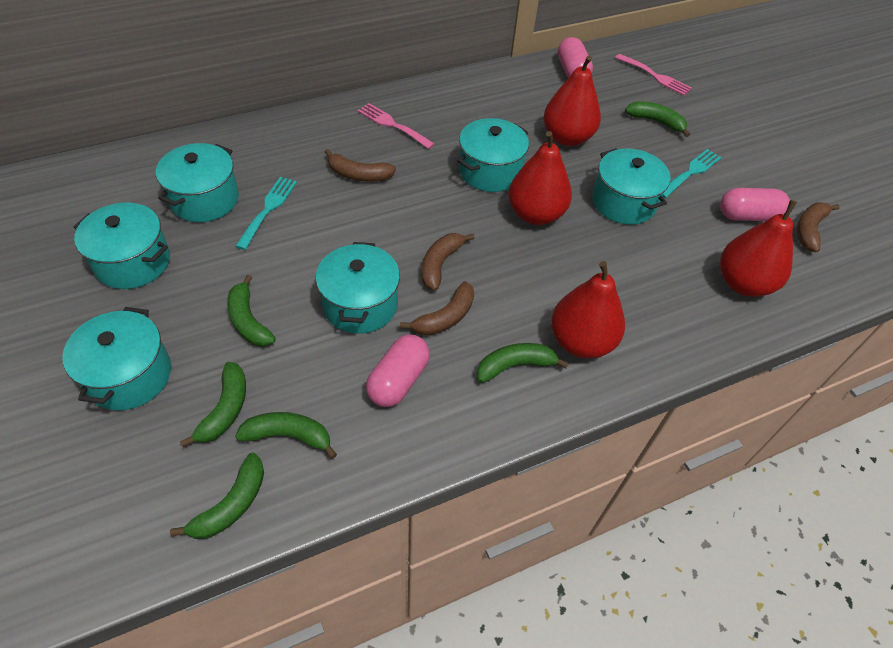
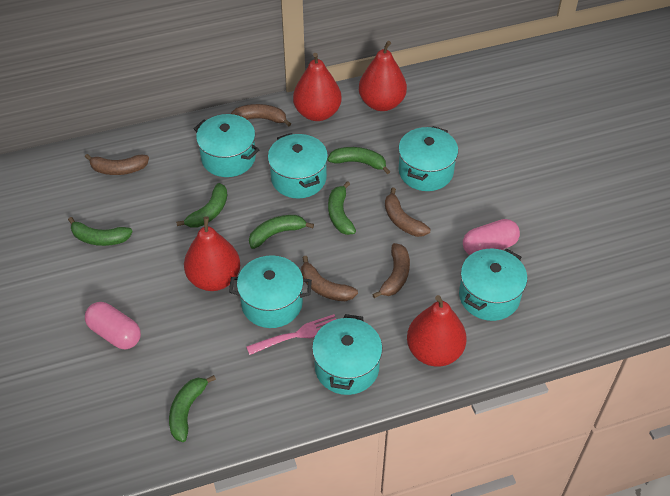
brown banana: 4 -> 5
pink capsule: 3 -> 2
pink fork: 2 -> 1
turquoise fork: 2 -> 0

